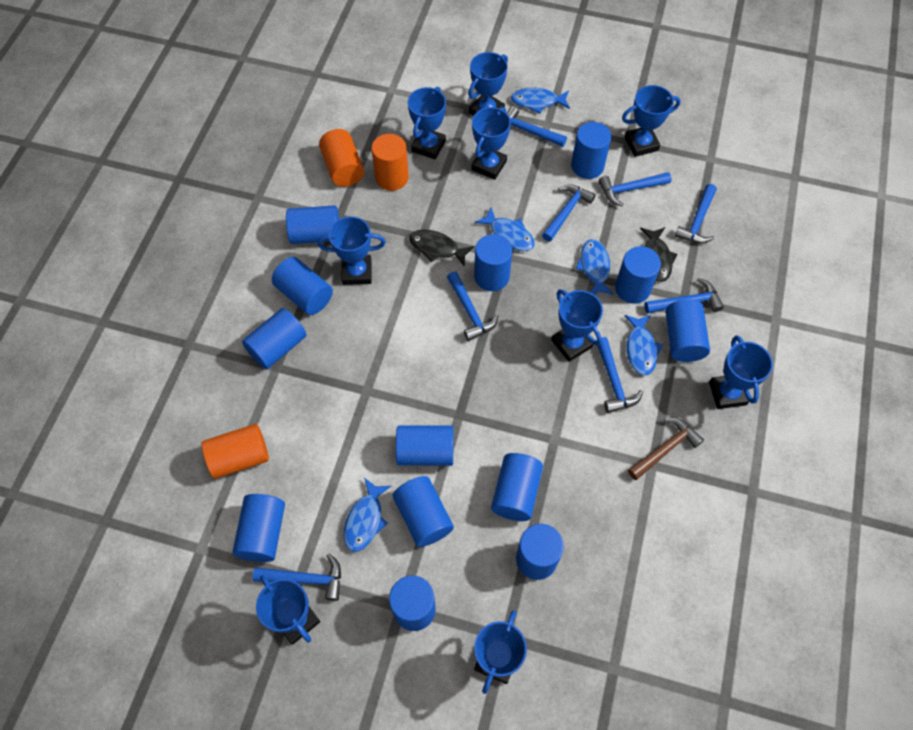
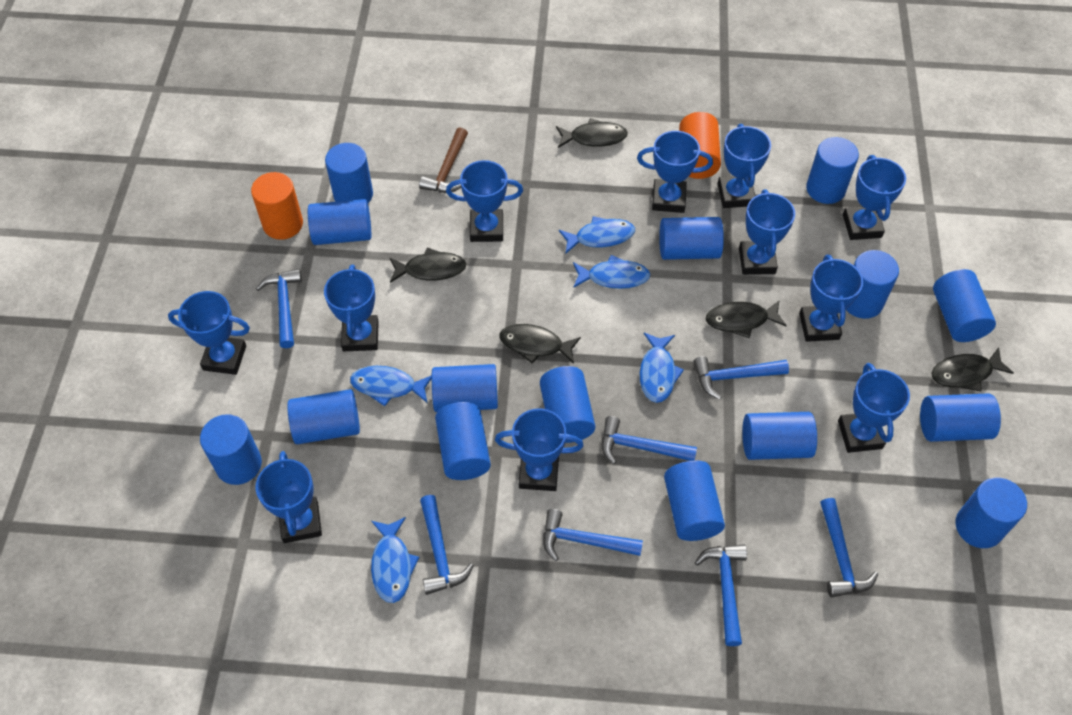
black fish: 2 -> 5
blue cylinder: 13 -> 15
blue hammer: 8 -> 7
blue trophy: 9 -> 11
orange cylinder: 3 -> 2

